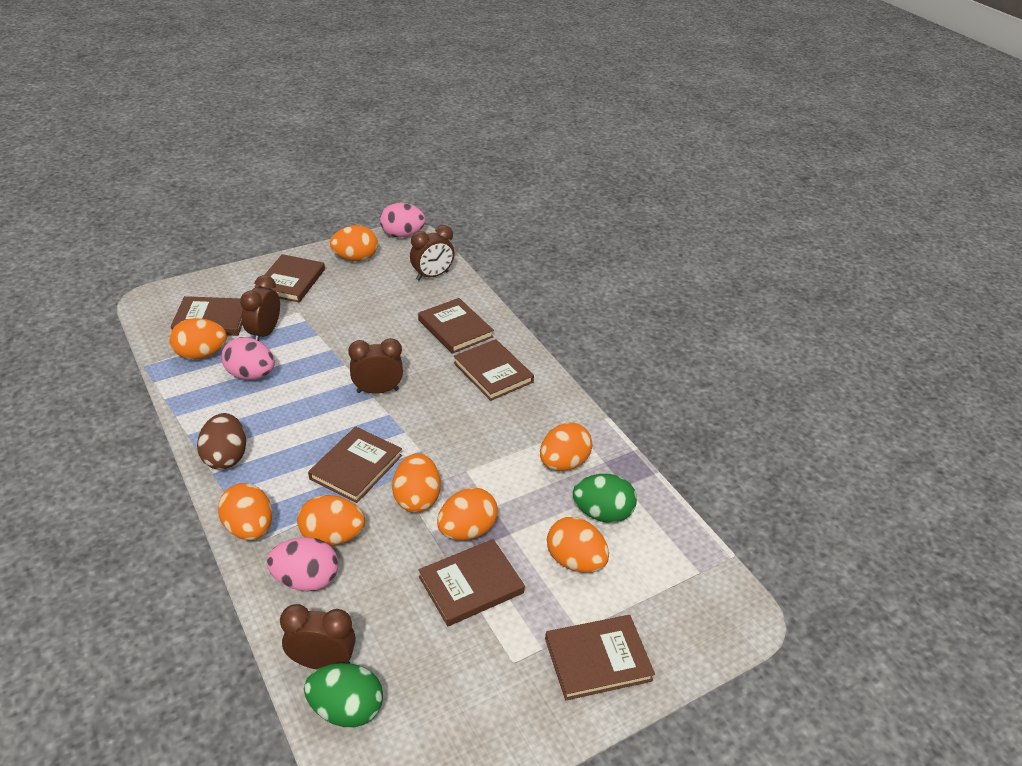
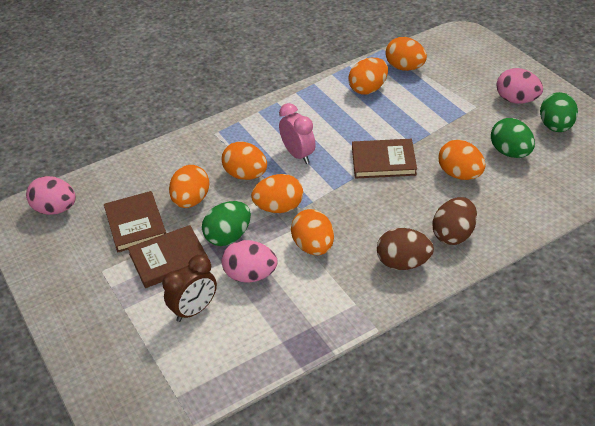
brown book: 7 -> 3
brown clock: 4 -> 1
brown egg: 1 -> 2
green egg: 2 -> 3
orange egg: 8 -> 7
pink clock: 0 -> 1

